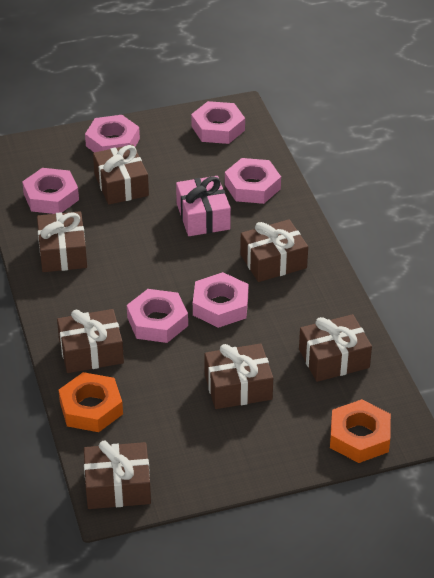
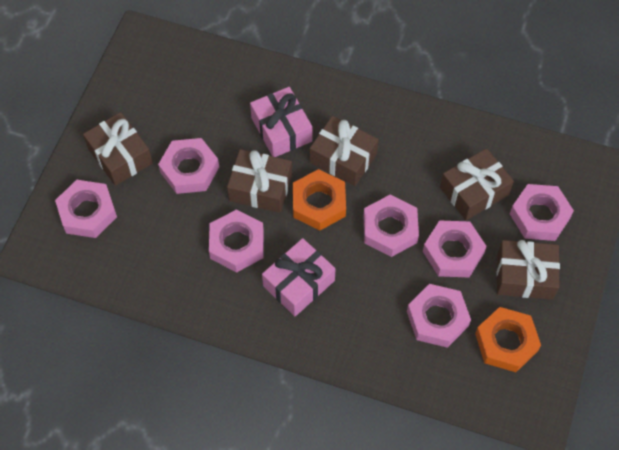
brown gift: 7 -> 5
pink gift: 1 -> 2
pink nut: 6 -> 7

